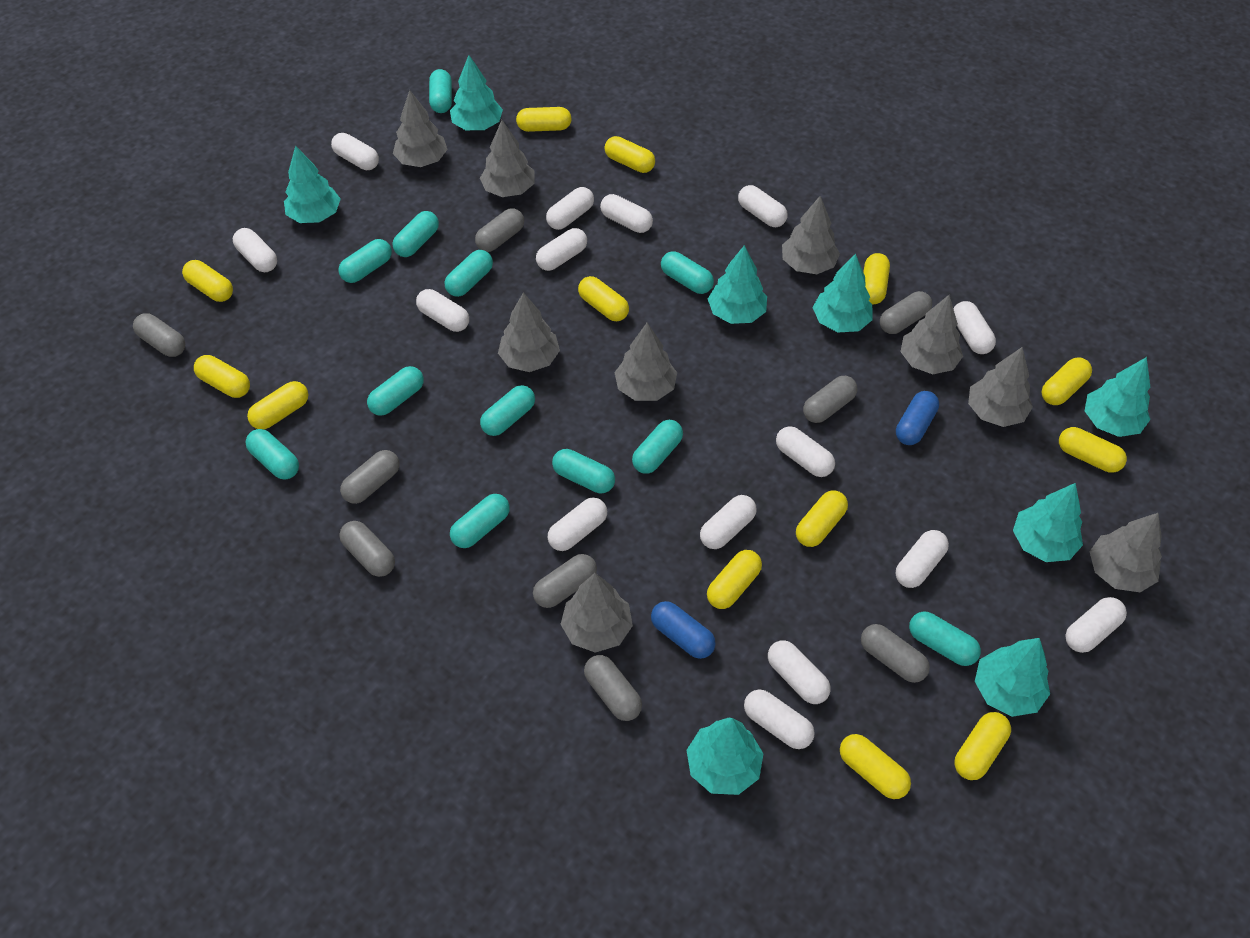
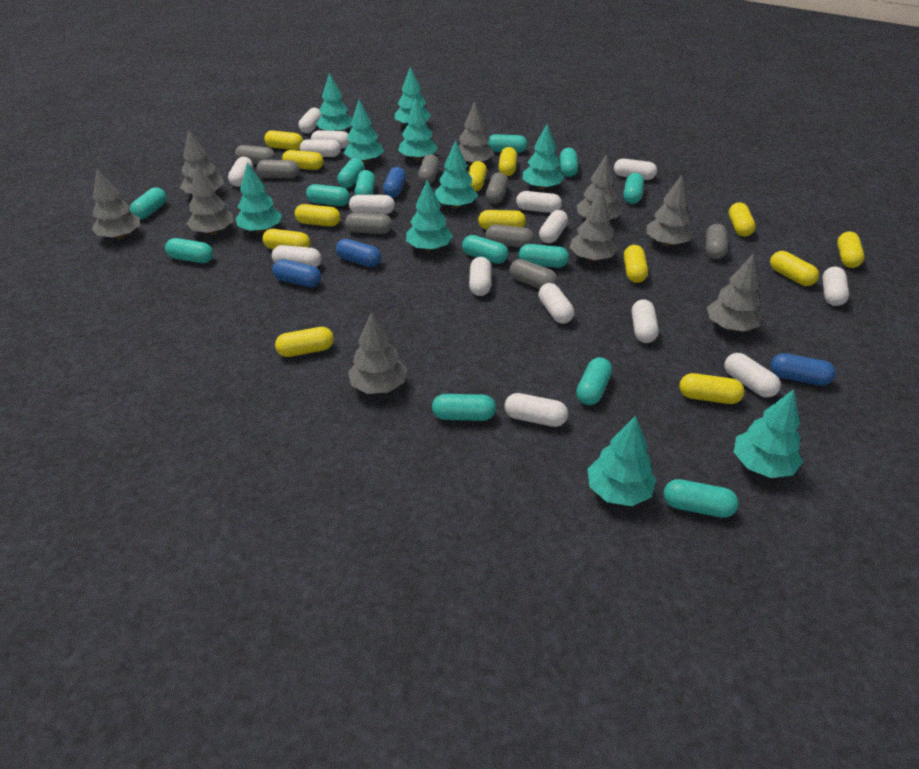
blue capsule: 2 -> 4
grey capsule: 9 -> 8
turquoise capsule: 12 -> 13
turquoise tree: 8 -> 10

